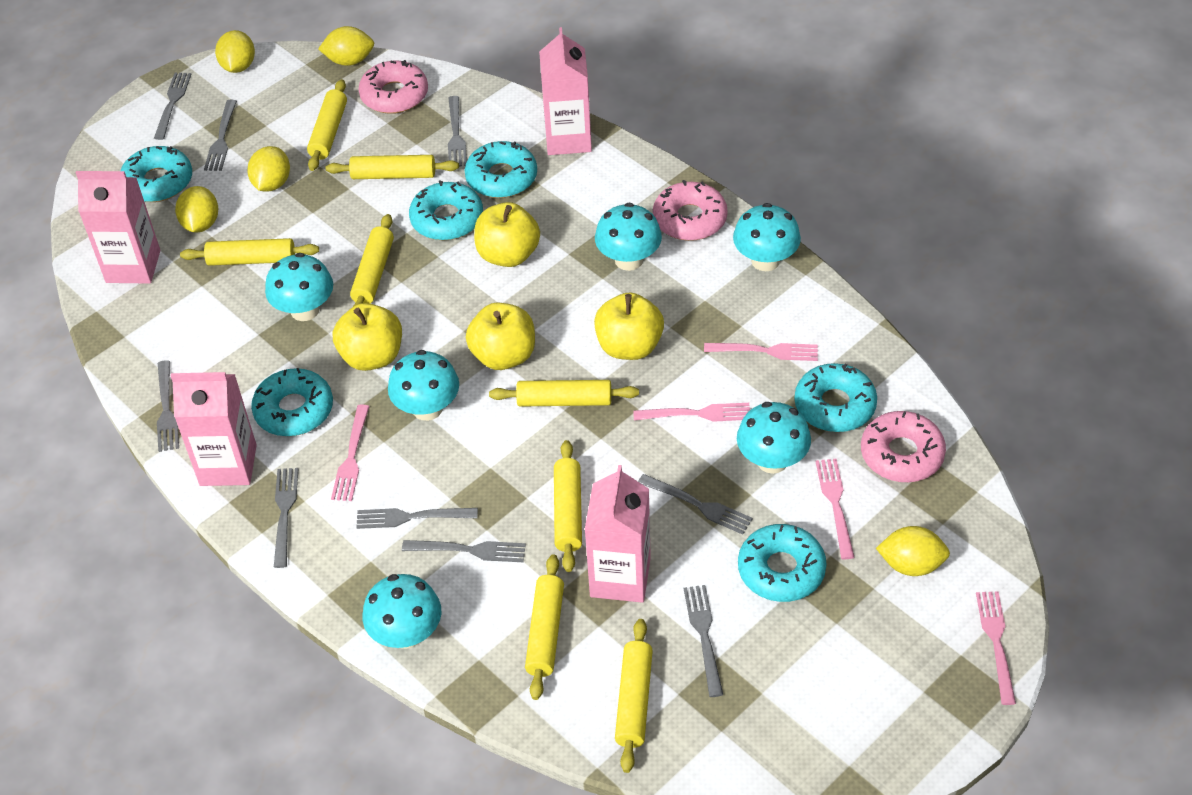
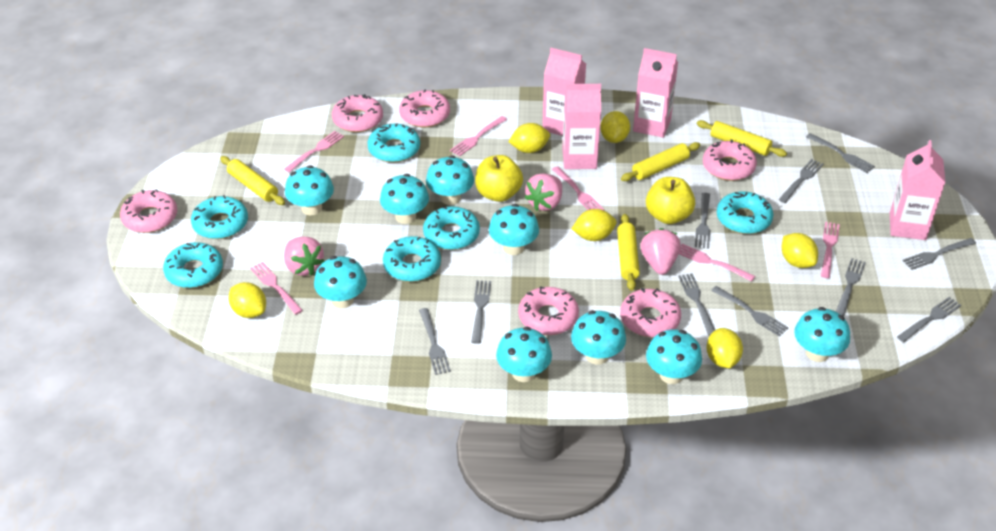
grey fork: 9 -> 10
pink donut: 3 -> 6
pink fork: 5 -> 6
pink strawberry: 0 -> 3
turquoise mushroom: 6 -> 9
yellow apple: 4 -> 2
yellow lemon: 5 -> 6
yellow rolling pin: 8 -> 4

